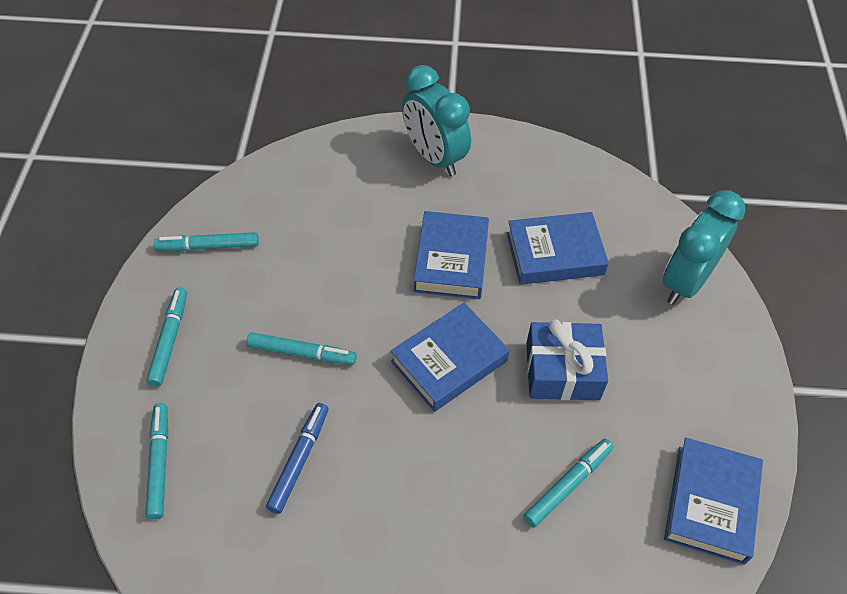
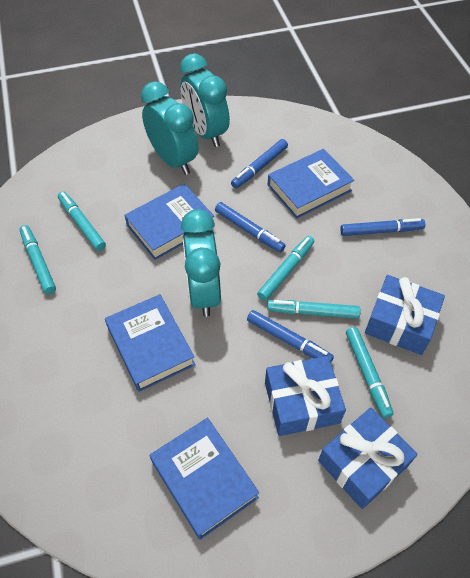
blue gift: 1 -> 3
blue marker: 1 -> 4
turquoise clock: 2 -> 3

